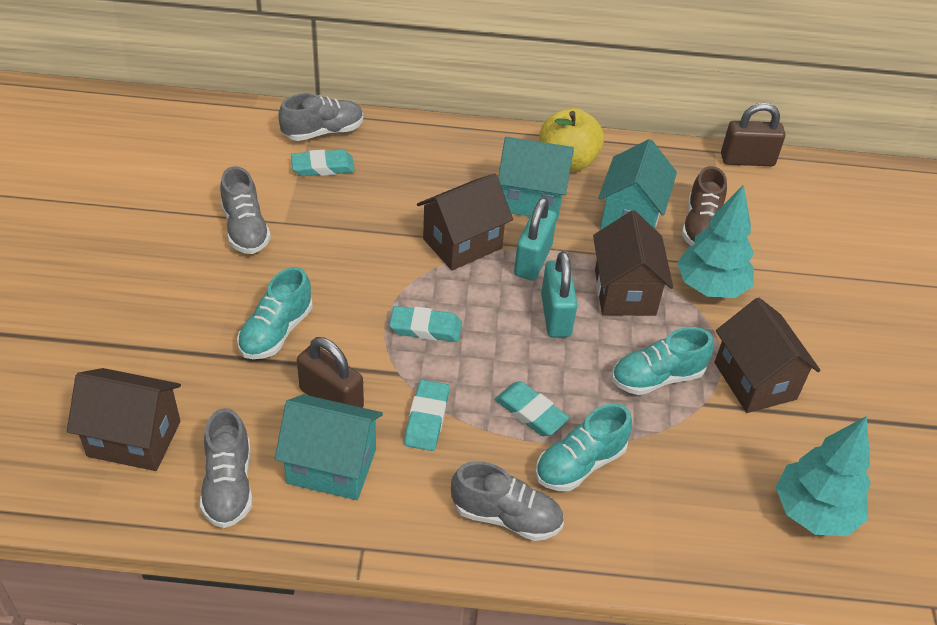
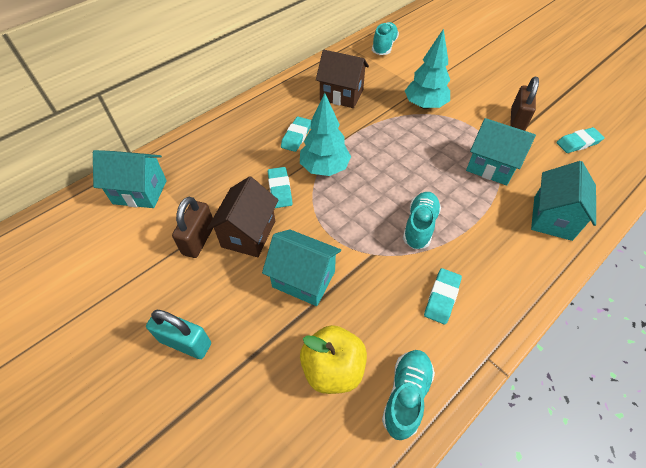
brown house: 4 -> 2
brown shoe: 1 -> 0
grey shoe: 4 -> 0
turquoise house: 3 -> 4
turquoise padlock: 2 -> 1

